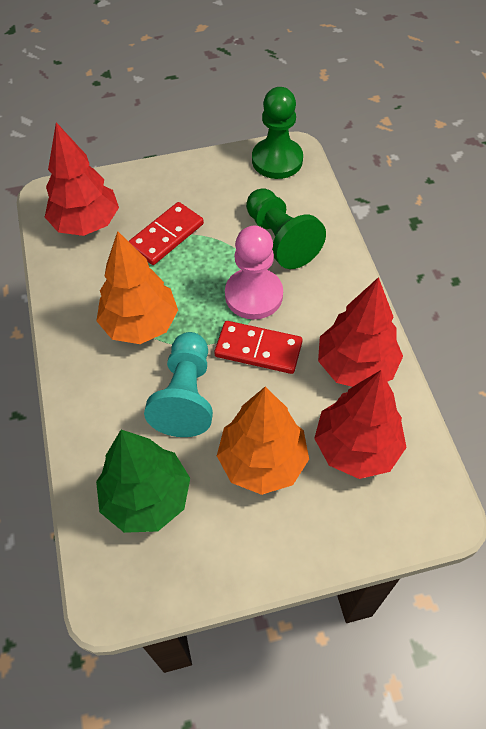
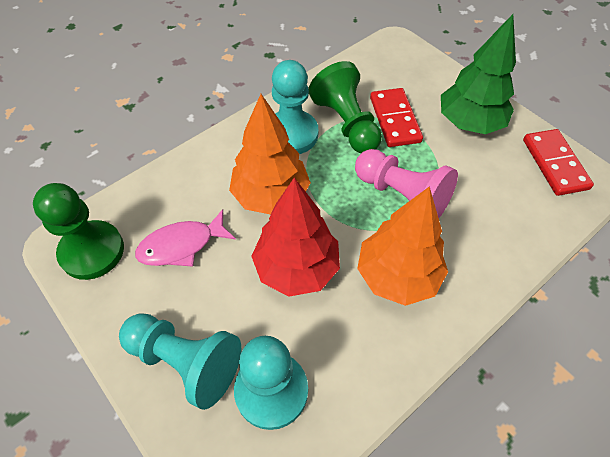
pink fish: 0 -> 1
red tree: 3 -> 1
turquoise pawn: 1 -> 3

